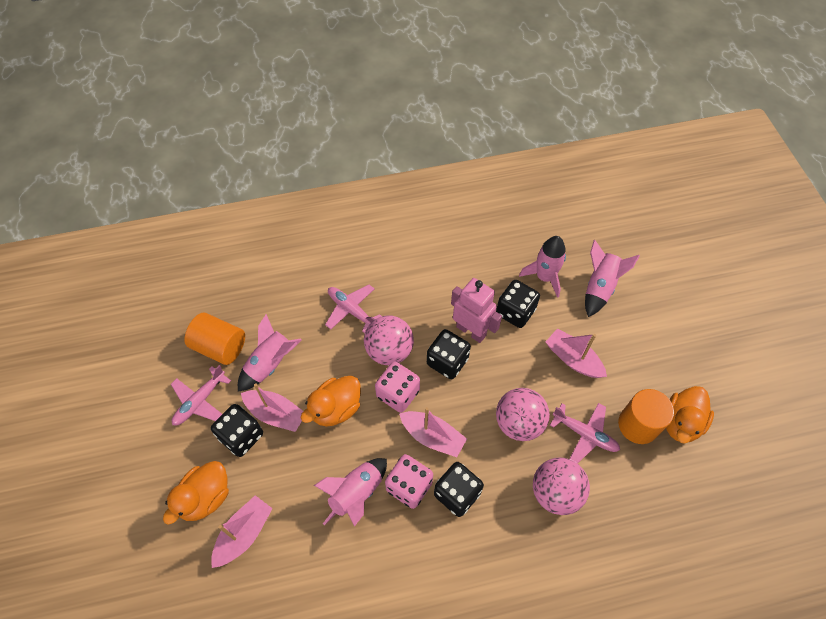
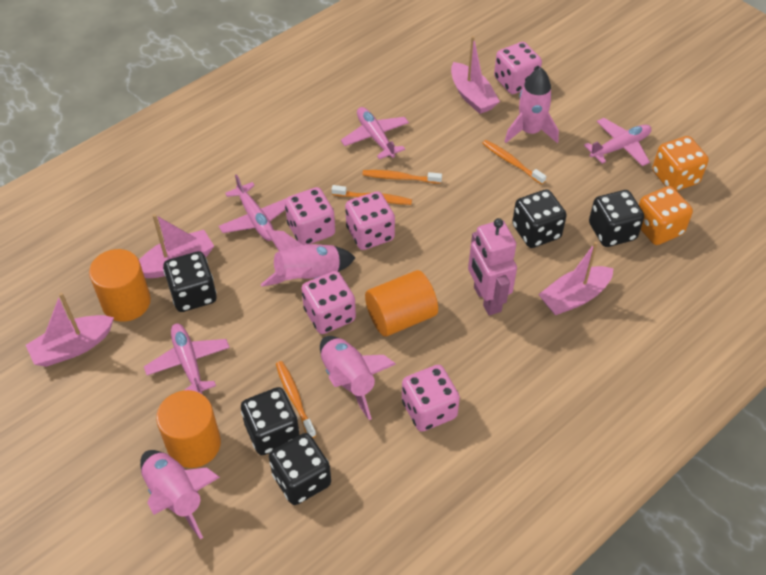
black dice: 4 -> 5
orange cylinder: 2 -> 3
orange dice: 0 -> 2
orange duck: 3 -> 0
orange toothbrush: 0 -> 4
pink ball: 3 -> 0
pink dice: 2 -> 5
pink plane: 3 -> 4

